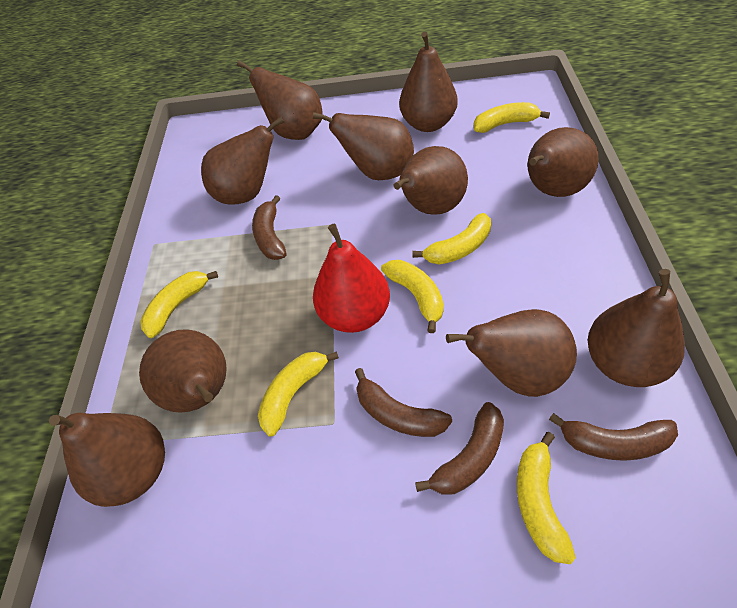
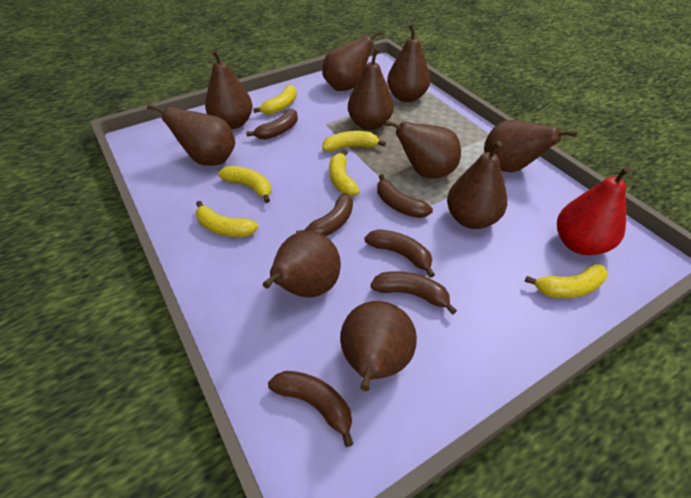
brown banana: 4 -> 6

